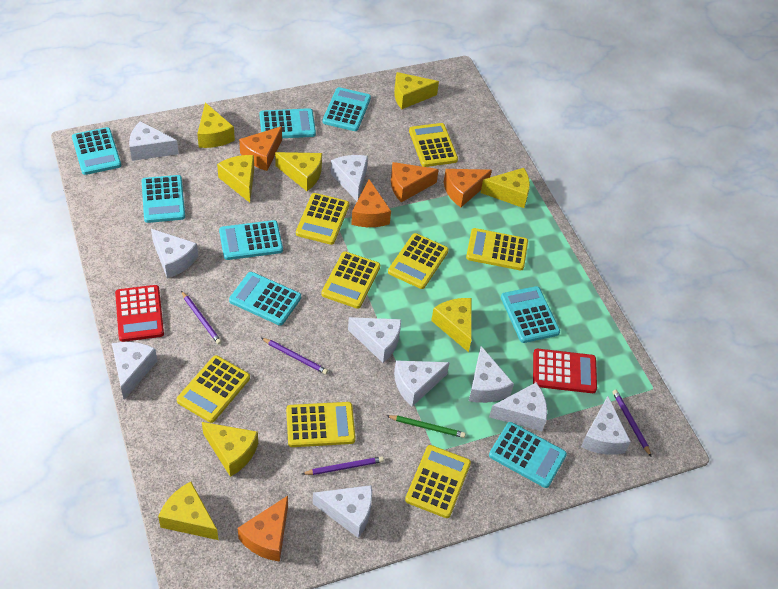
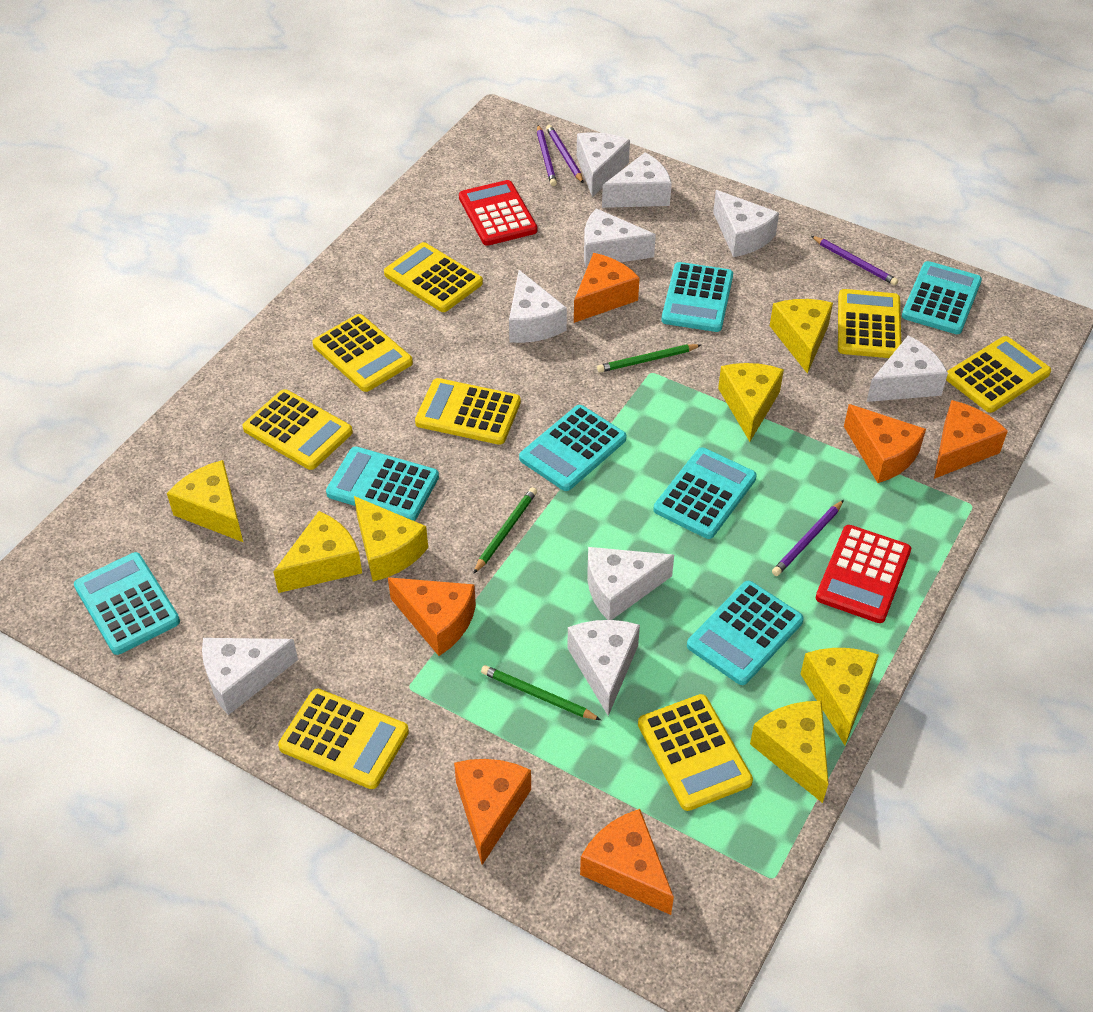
green pencil: 1 -> 3
orange cheese: 5 -> 6
turquoise calculator: 8 -> 7
white cheese: 10 -> 9
yellow cheese: 8 -> 7

